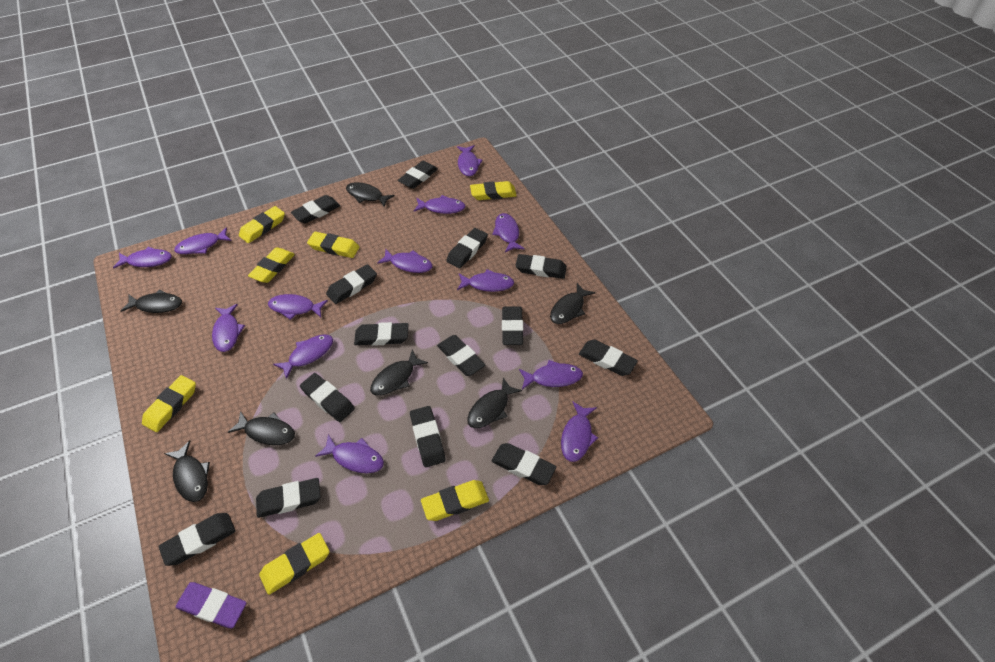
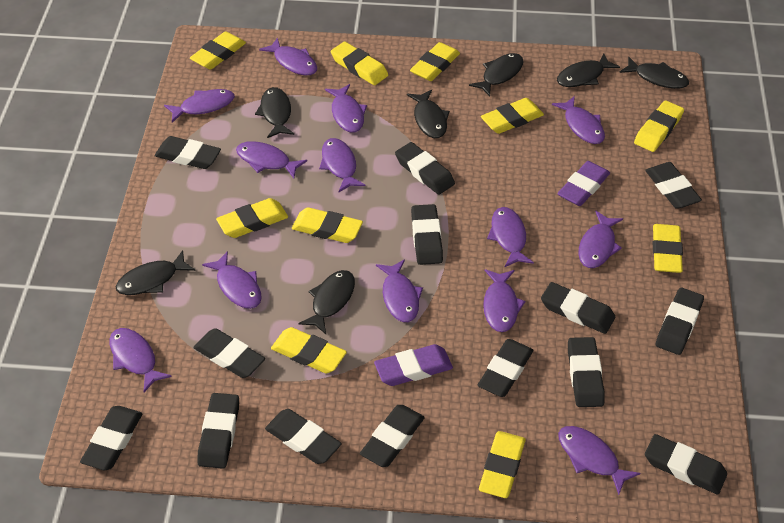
purple eraser: 1 -> 2
yellow eraser: 7 -> 10

